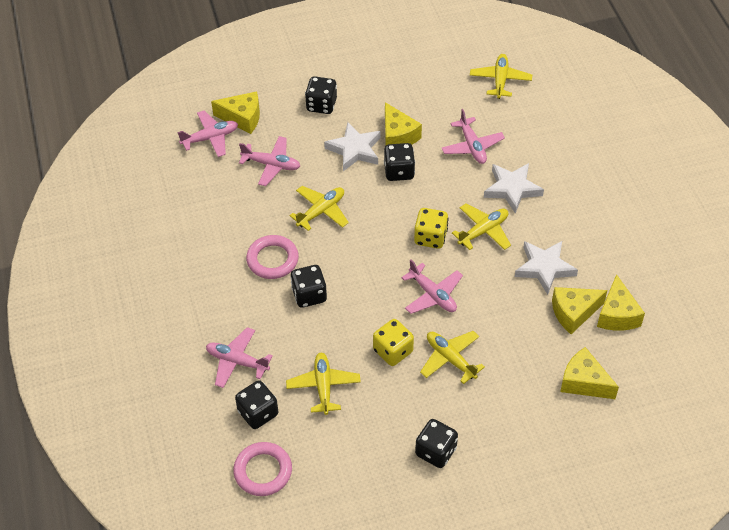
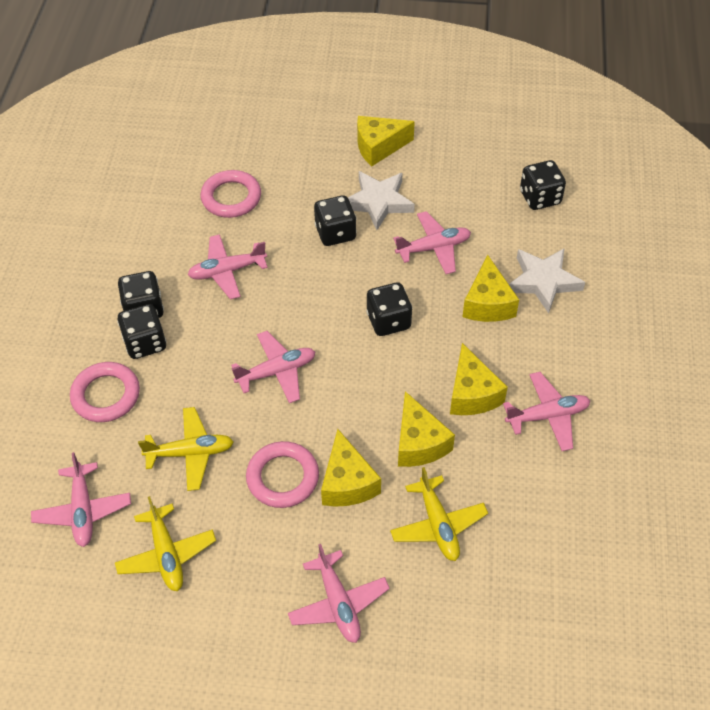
pink plane: 5 -> 6
pink ring: 2 -> 3
white star: 3 -> 2
yellow dice: 2 -> 0
yellow plane: 5 -> 3

